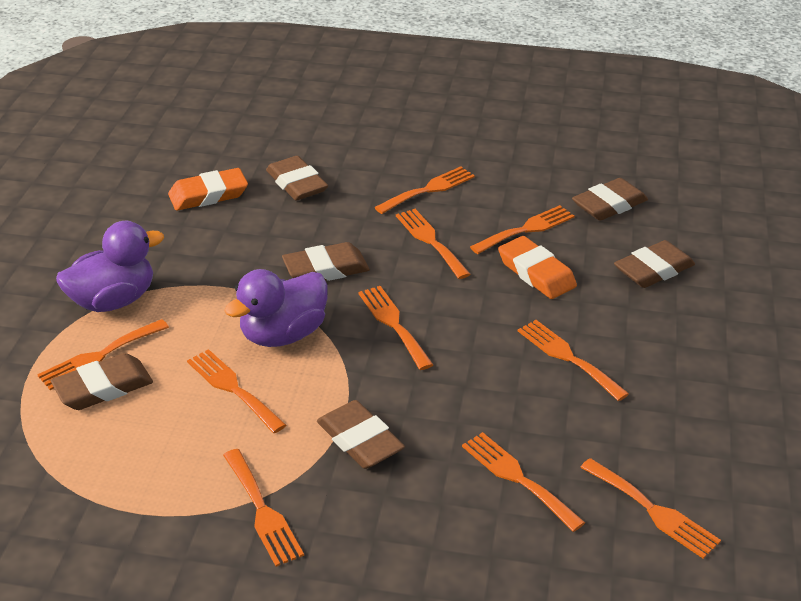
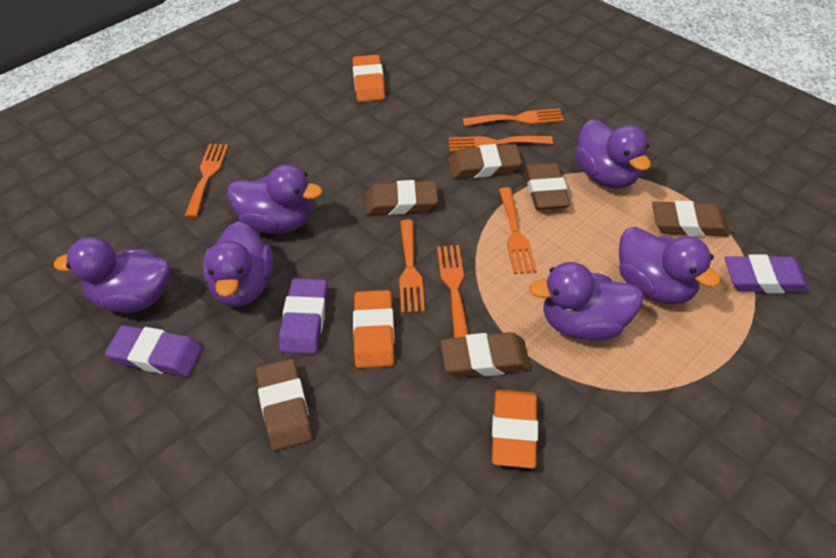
orange eraser: 2 -> 3
orange fork: 10 -> 6
purple duck: 2 -> 6
purple eraser: 0 -> 3

